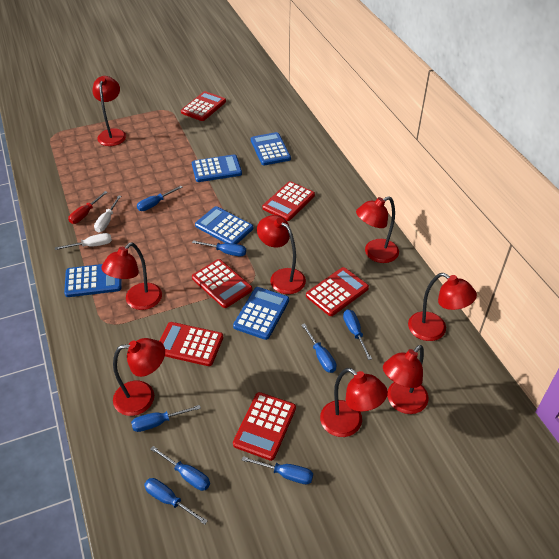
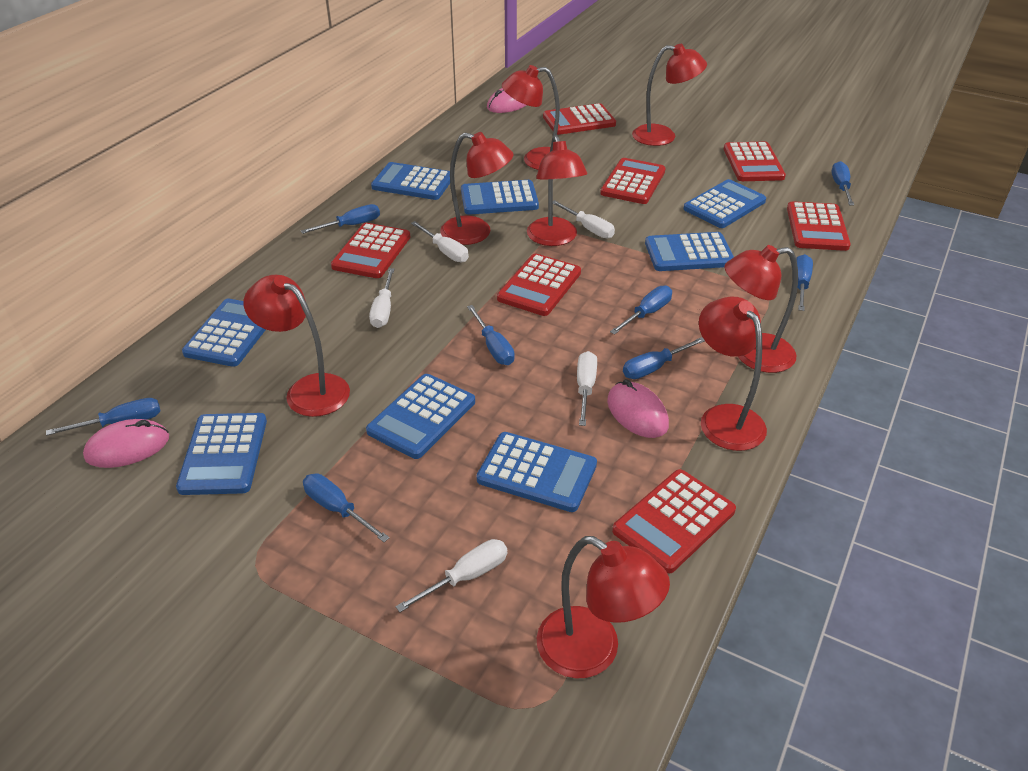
blue calculator: 5 -> 8
pink mouse: 0 -> 3
red calculator: 6 -> 7
red screwdriver: 1 -> 0
white screwdriver: 2 -> 5

